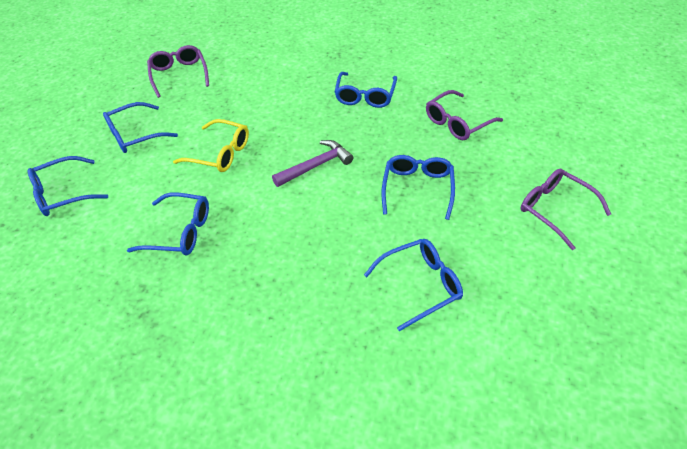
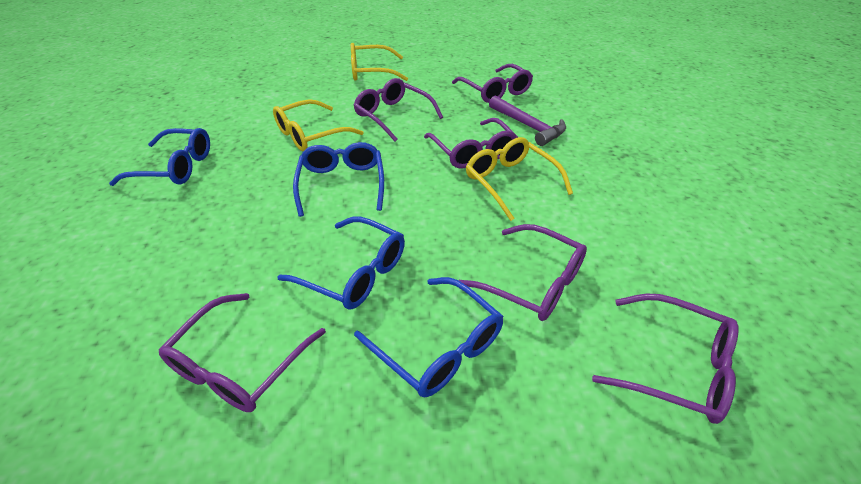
blue glasses: 6 -> 4
purple glasses: 3 -> 6
yellow glasses: 1 -> 3

